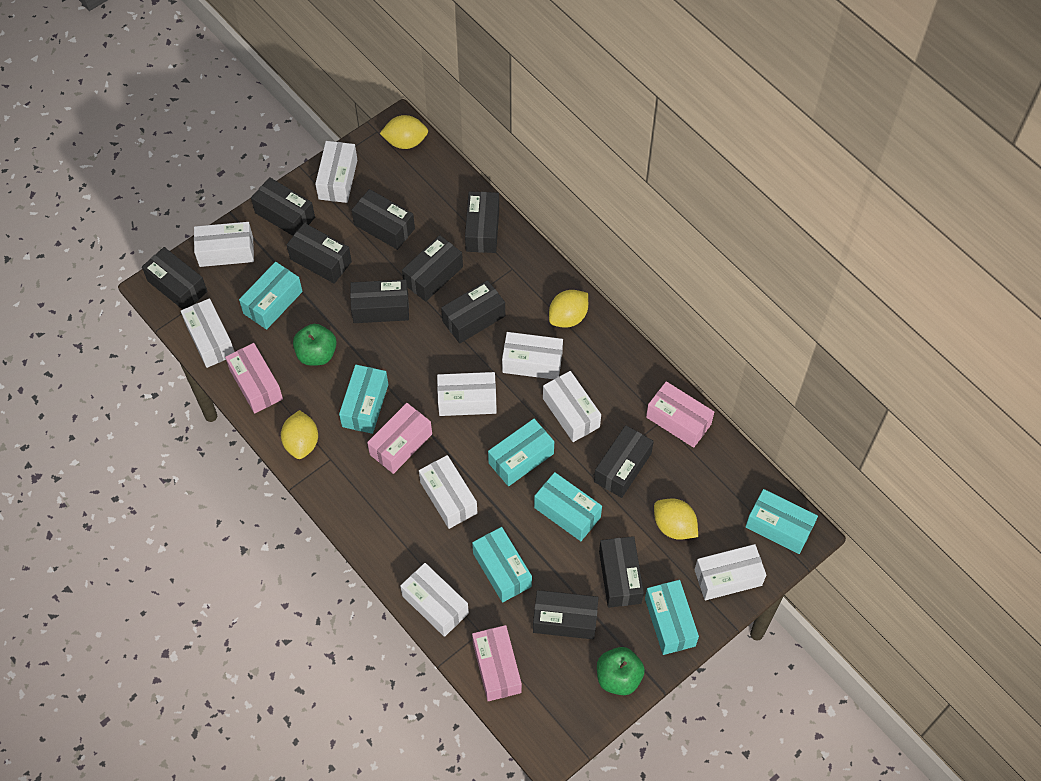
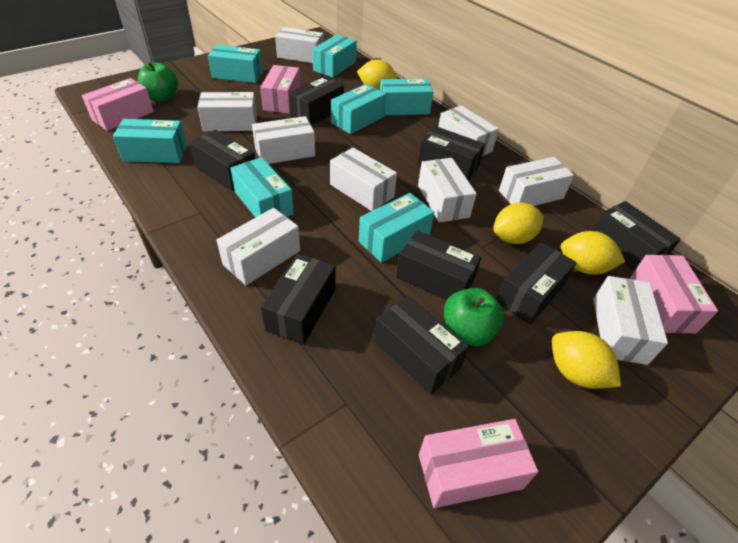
black box: 11 -> 8

